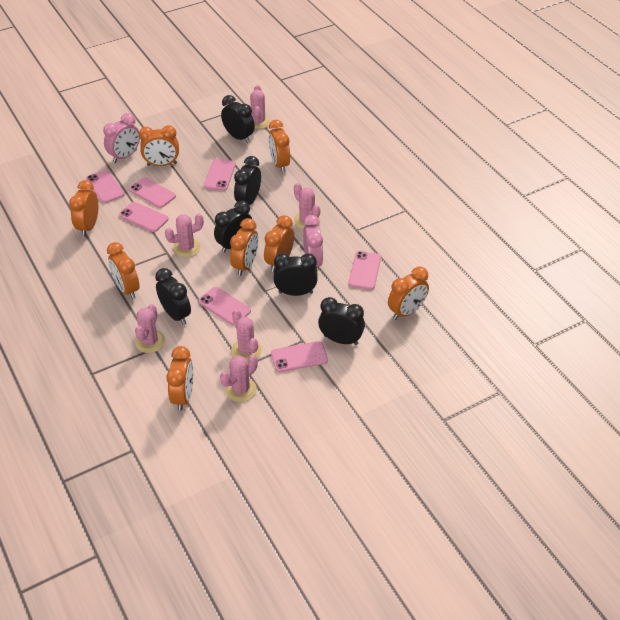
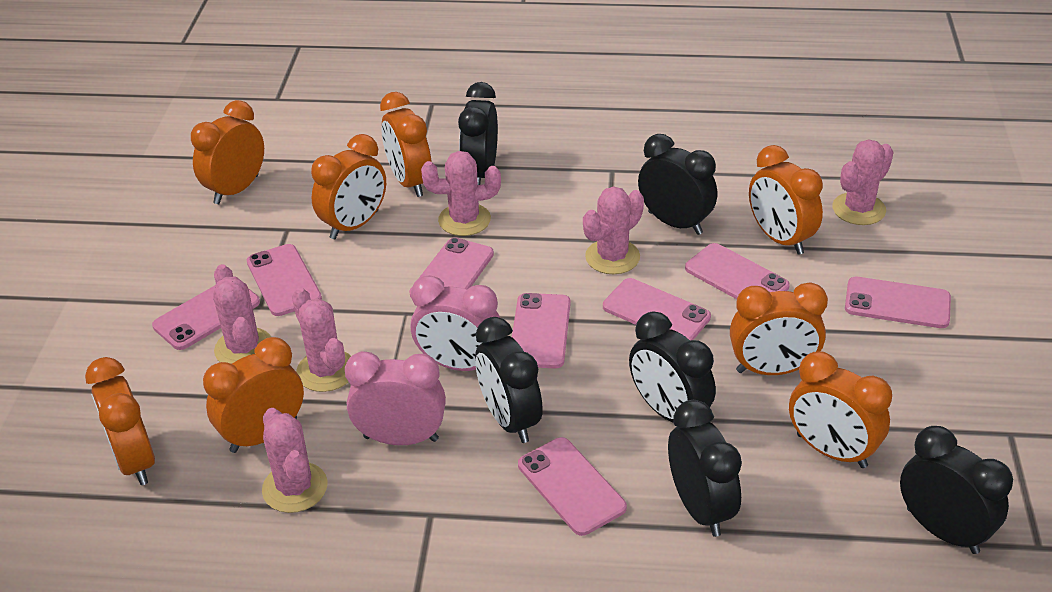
pink phone: 7 -> 8

